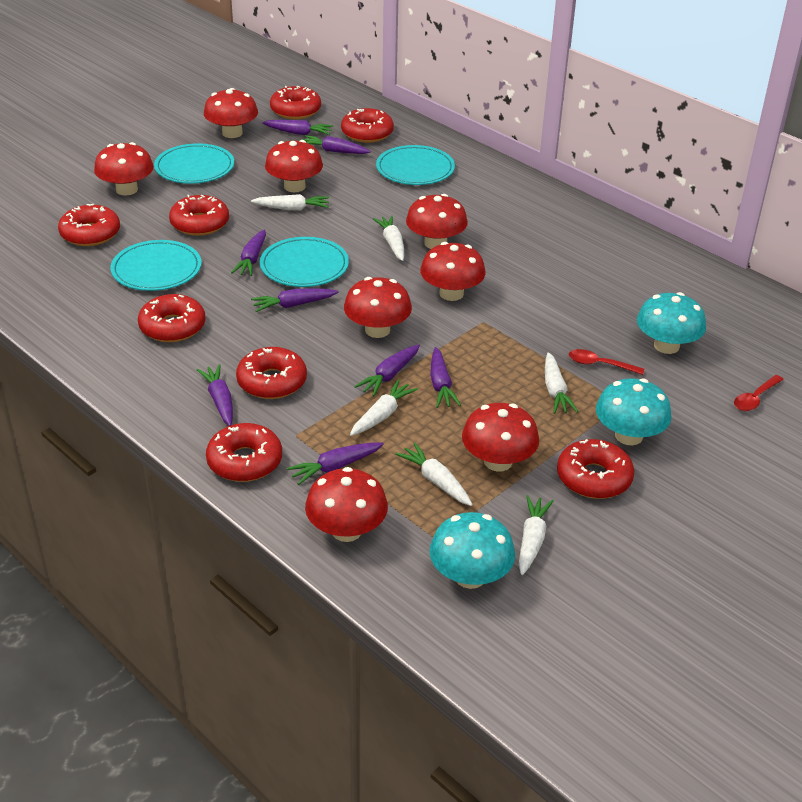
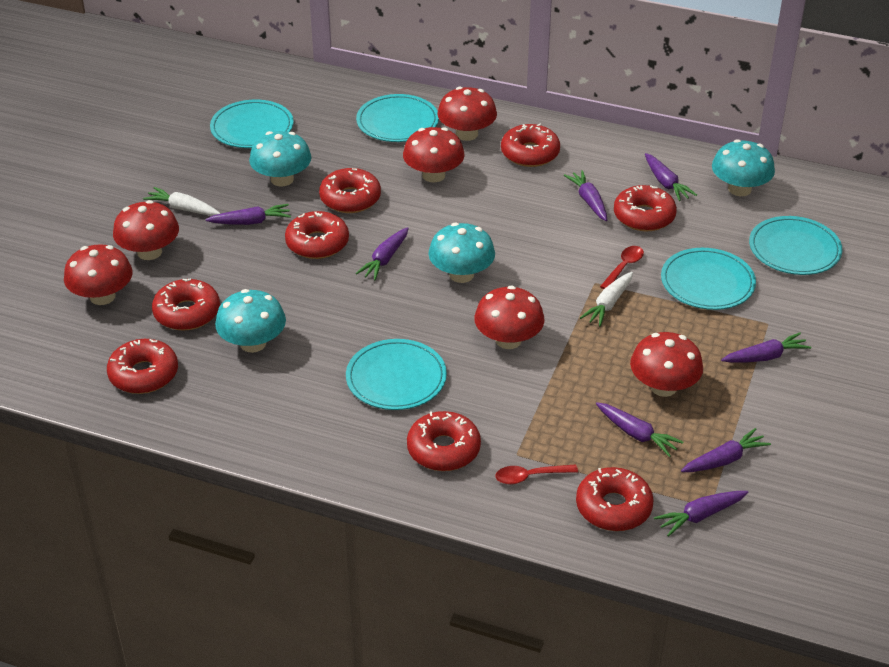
red mushroom: 8 -> 6
turquoise mushroom: 3 -> 4
turquoise plate: 4 -> 5
white carrot: 6 -> 2

